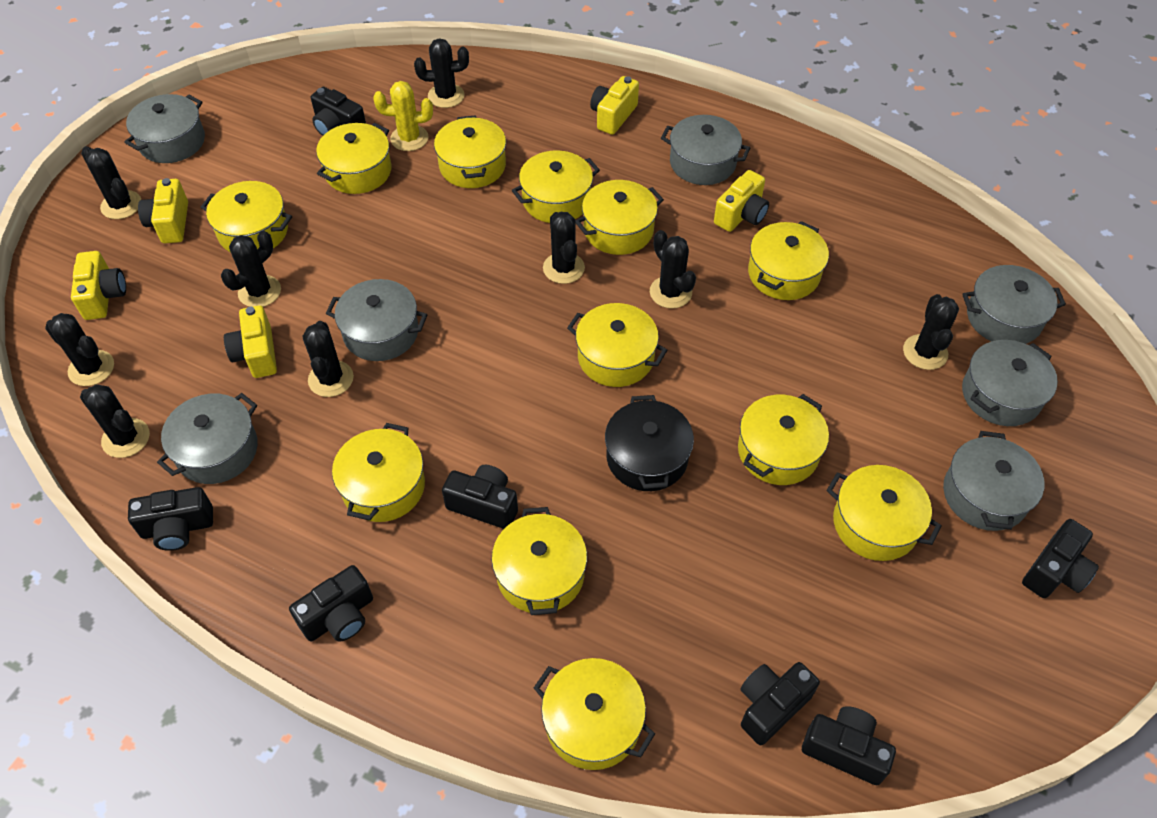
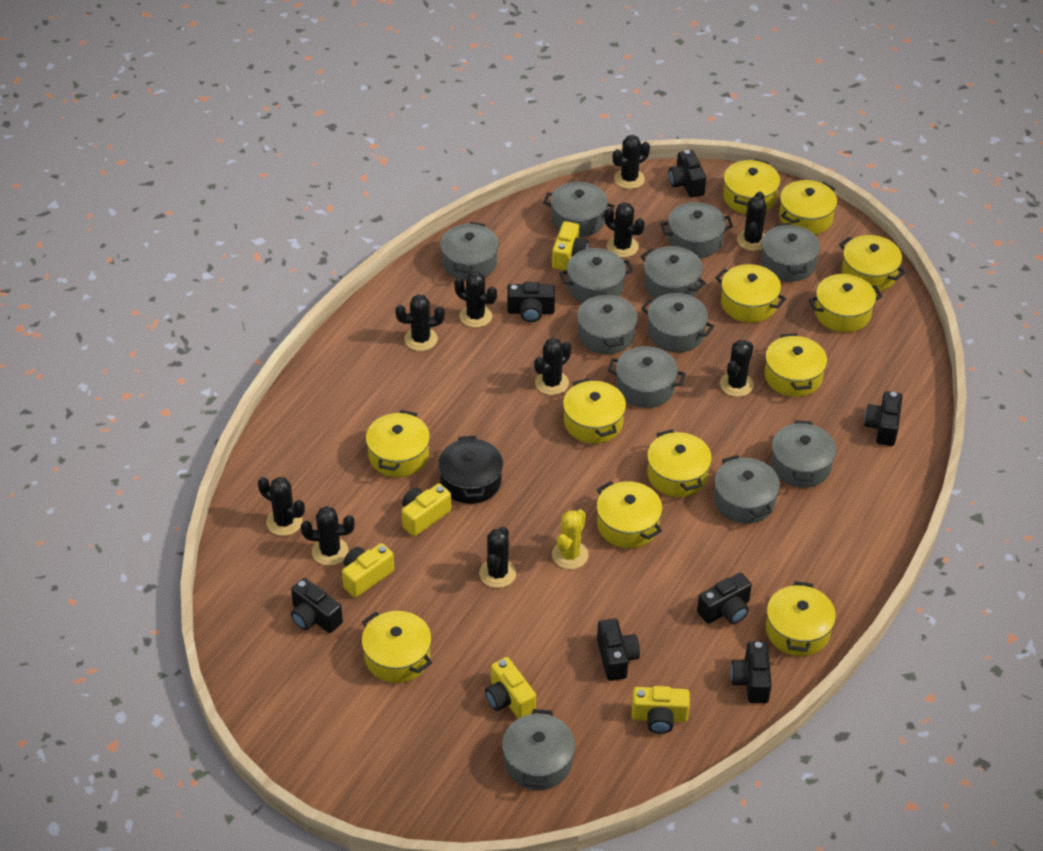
black cactus: 9 -> 10
grey pot: 7 -> 12

